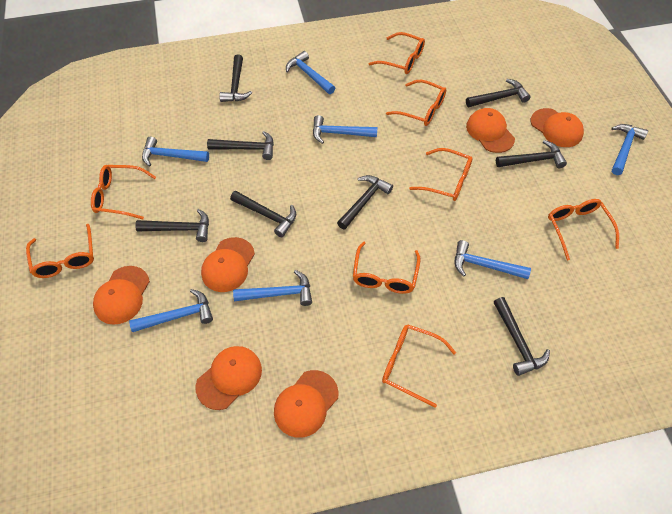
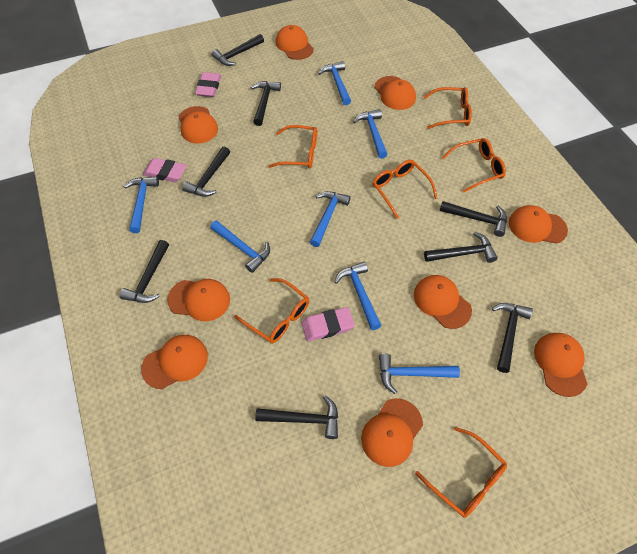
orange cap: 6 -> 9
orange glasses: 8 -> 6
pink eraser: 0 -> 3

